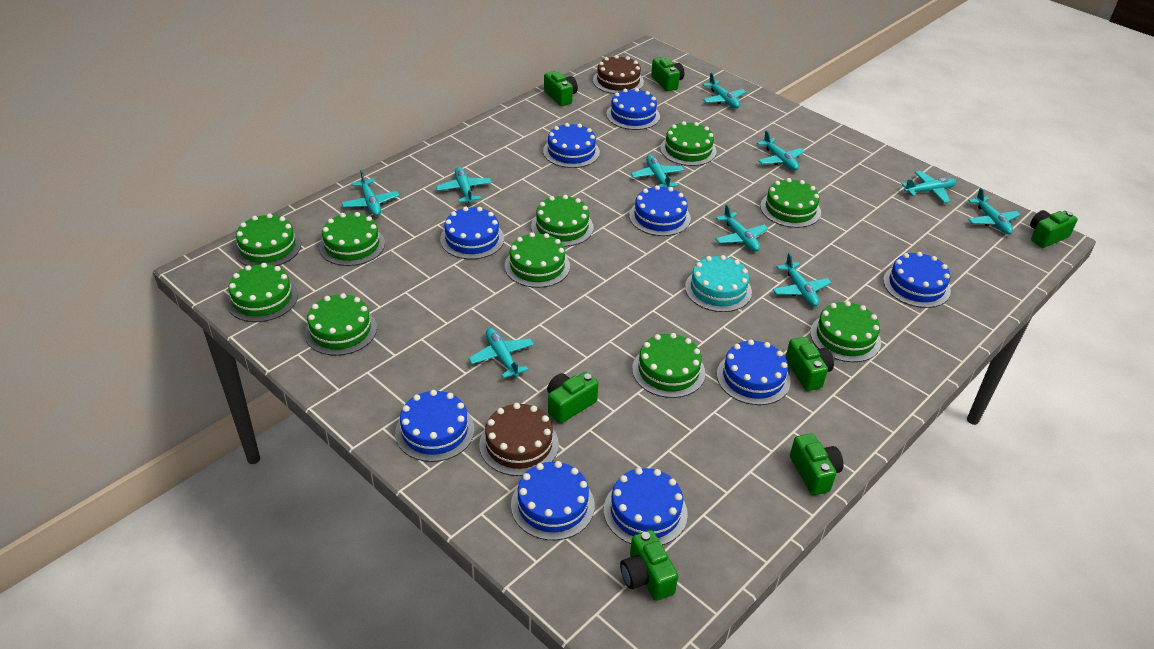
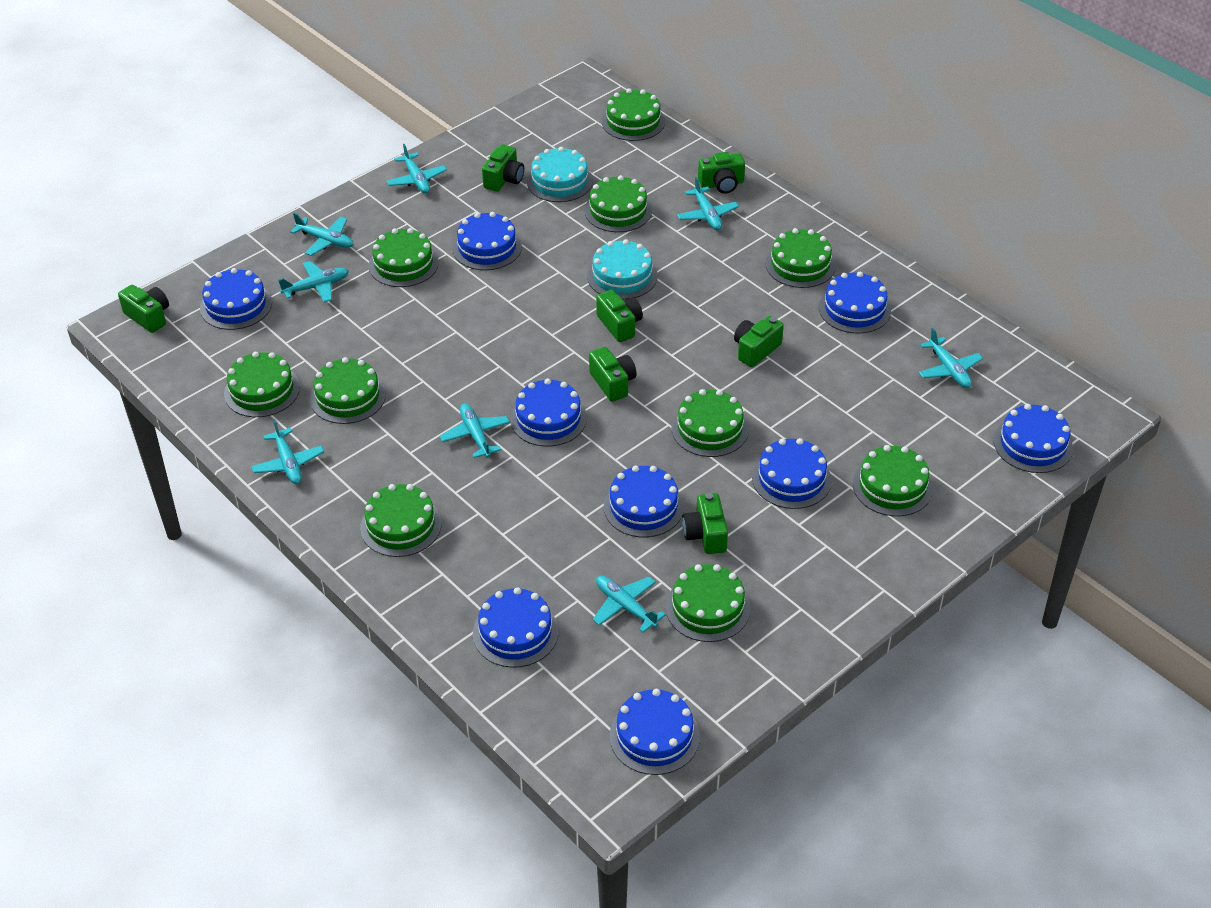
brown cake: 2 -> 0
turquoise cake: 1 -> 2
turquoise plane: 10 -> 8

